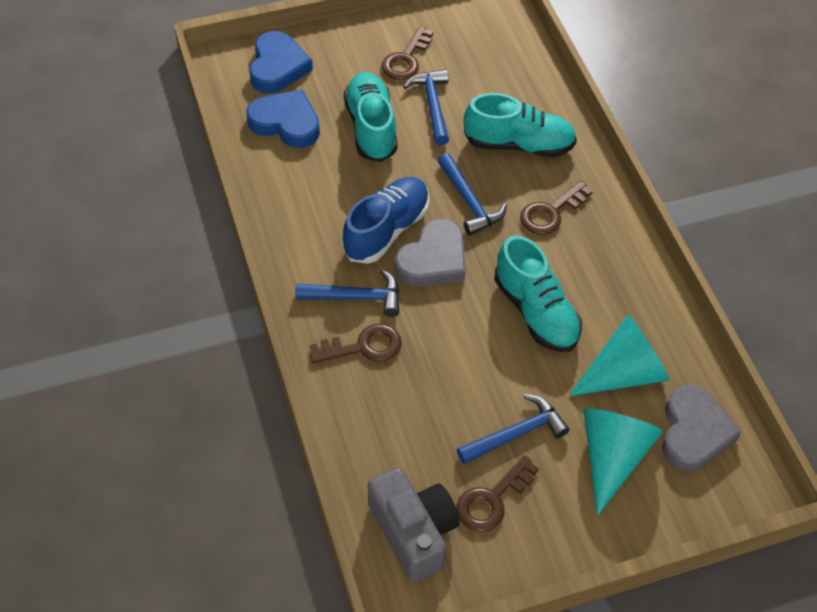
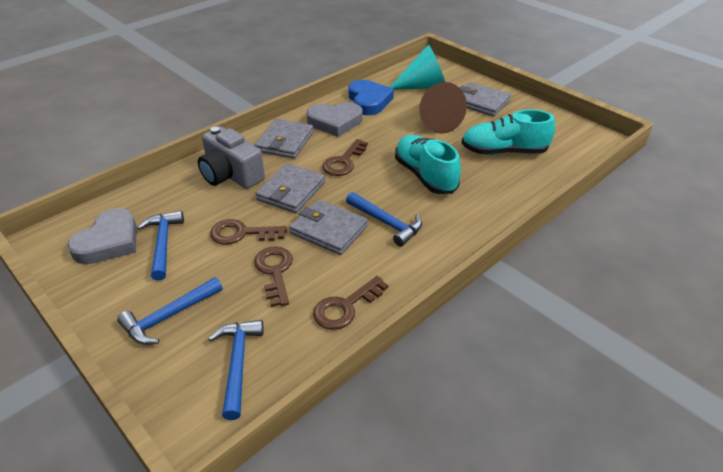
blue heart: 2 -> 1
blue shoe: 1 -> 0
brown cone: 0 -> 1
grey wallet: 0 -> 4
turquoise cone: 2 -> 1
turquoise shoe: 3 -> 2

